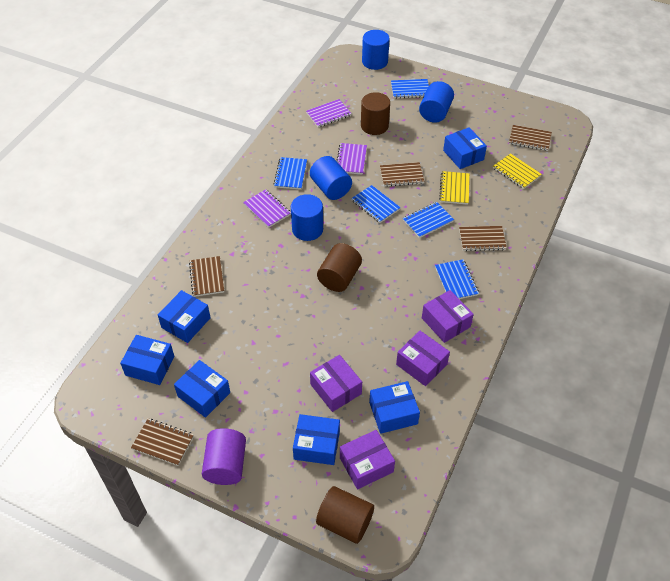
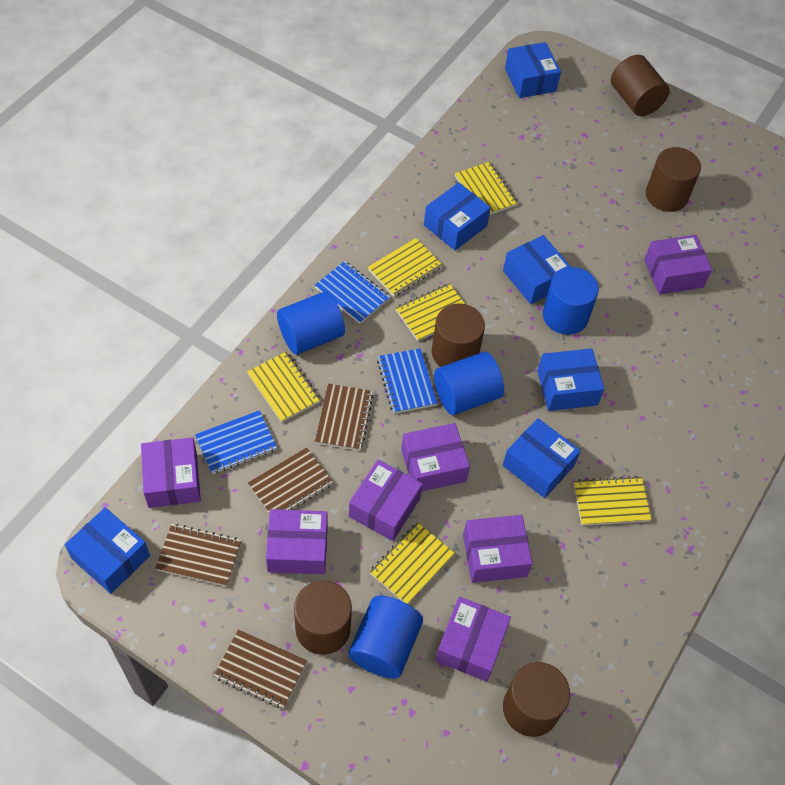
blue notebook: 5 -> 3
brown cylinder: 3 -> 5
brown notebook: 5 -> 4
purple box: 4 -> 7
purple cylinder: 1 -> 0
purple notebook: 3 -> 0
yellow notebook: 2 -> 6

